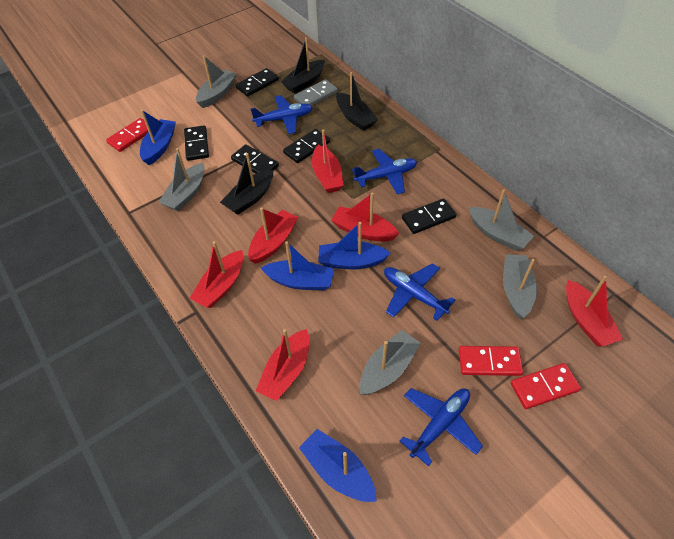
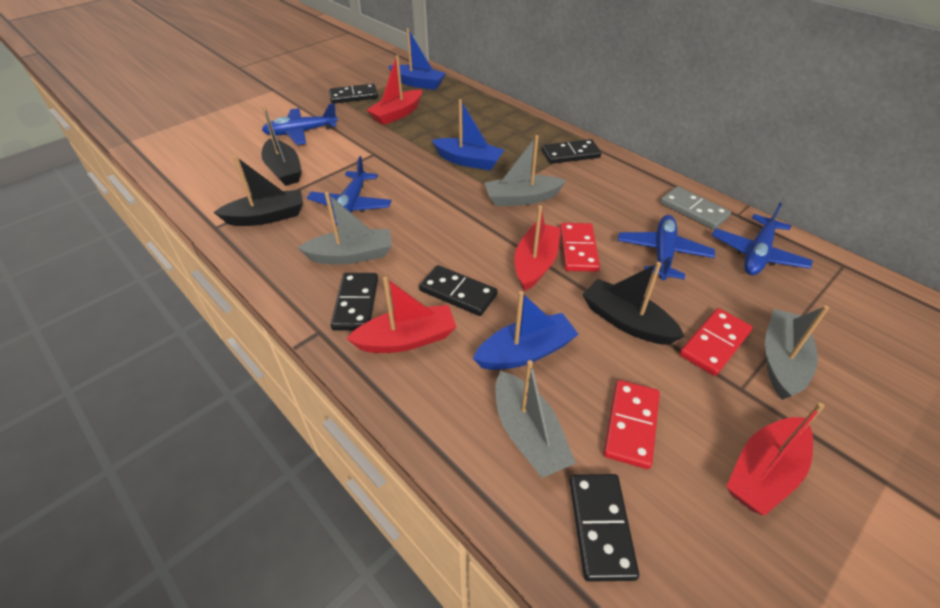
blue boat: 4 -> 3
grey boat: 5 -> 4
red boat: 6 -> 4

